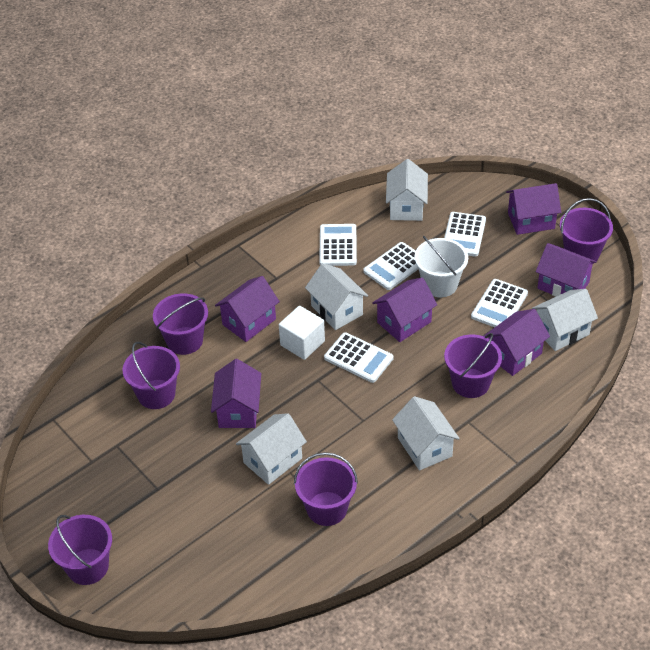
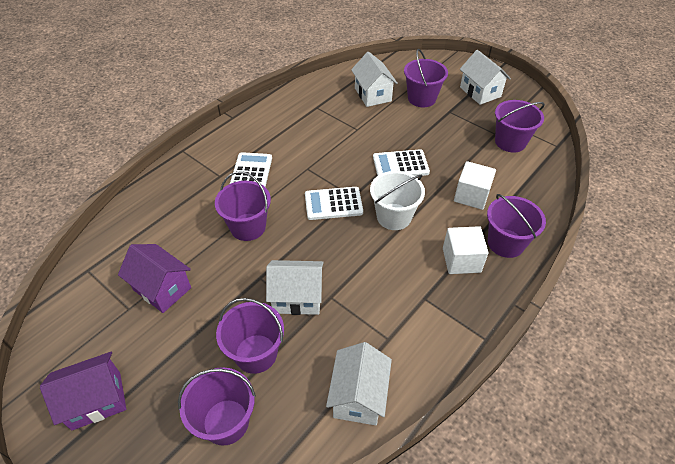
purple house: 6 -> 2
white calculator: 5 -> 3
white cube: 1 -> 2
white house: 5 -> 4

